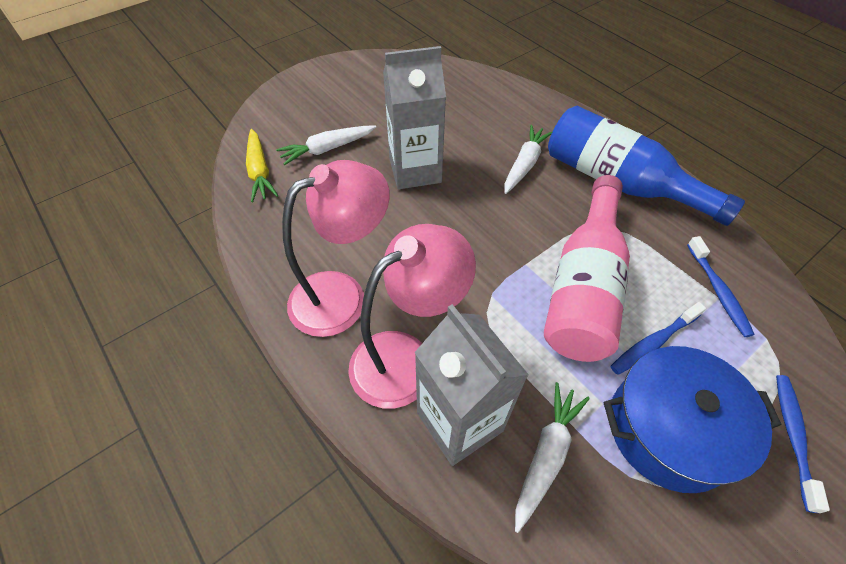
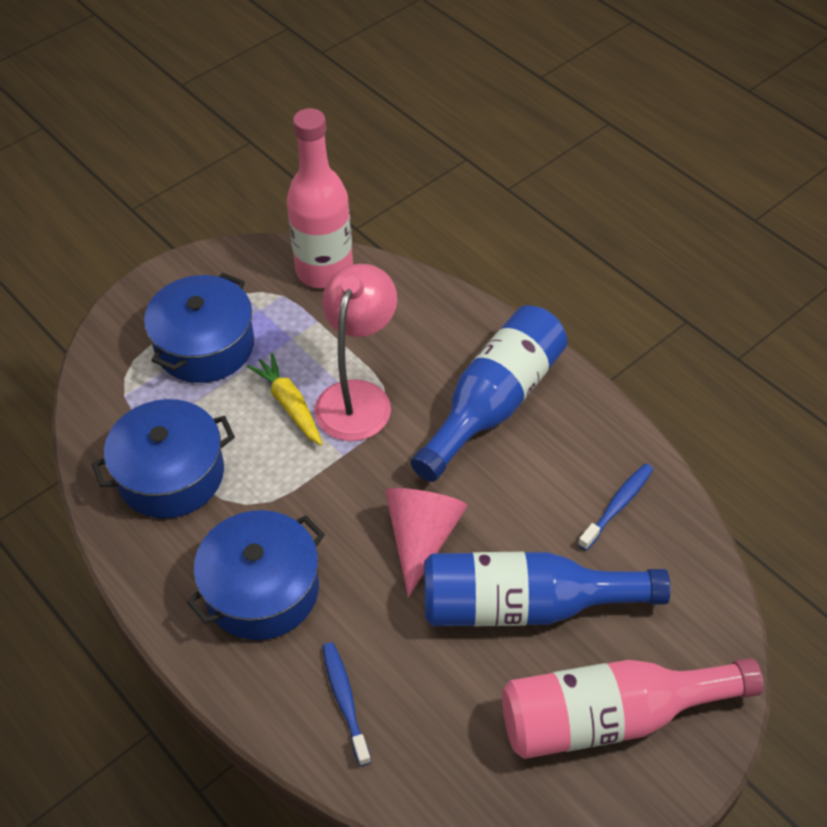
blue bottle: 1 -> 2
blue pot: 1 -> 3
blue toothbrush: 3 -> 2
grey carton: 2 -> 0
pink bottle: 1 -> 2
pink cone: 0 -> 1
pink lamp: 2 -> 1
white carrot: 3 -> 0

